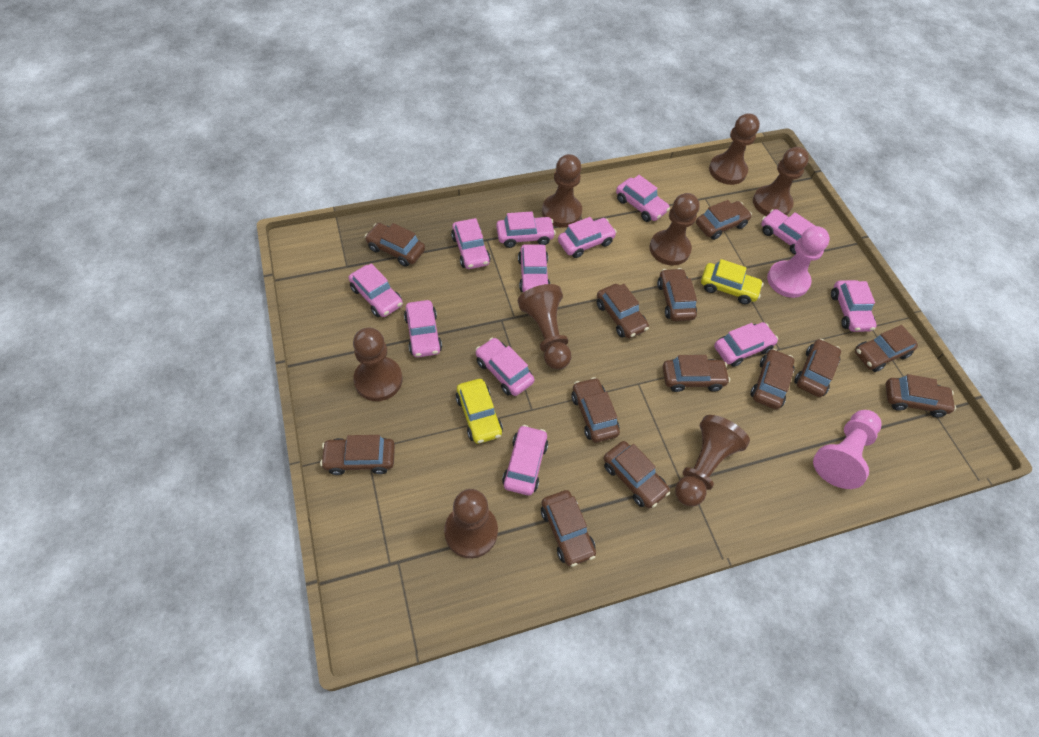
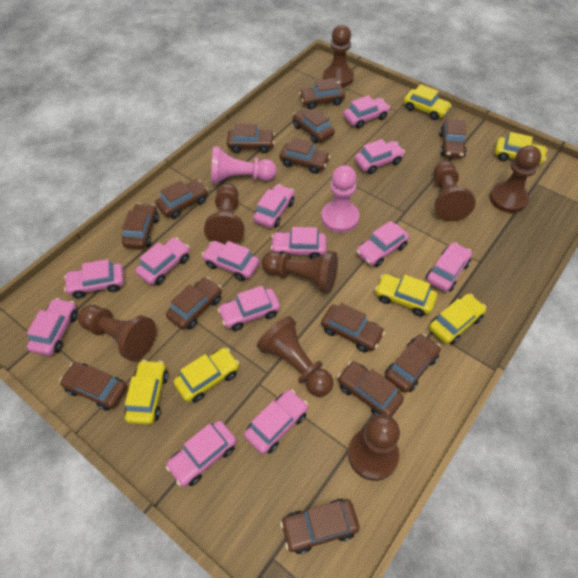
pink car: 12 -> 13
yellow car: 2 -> 6

